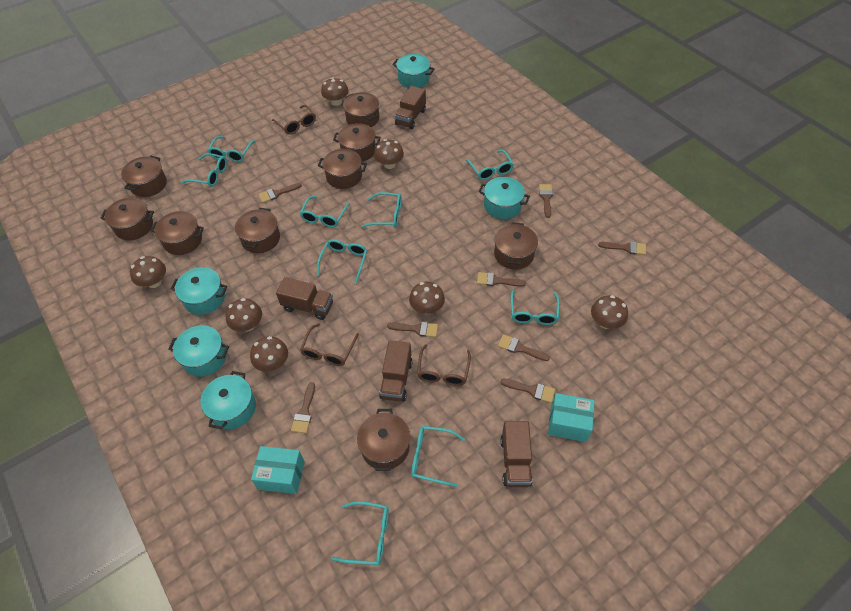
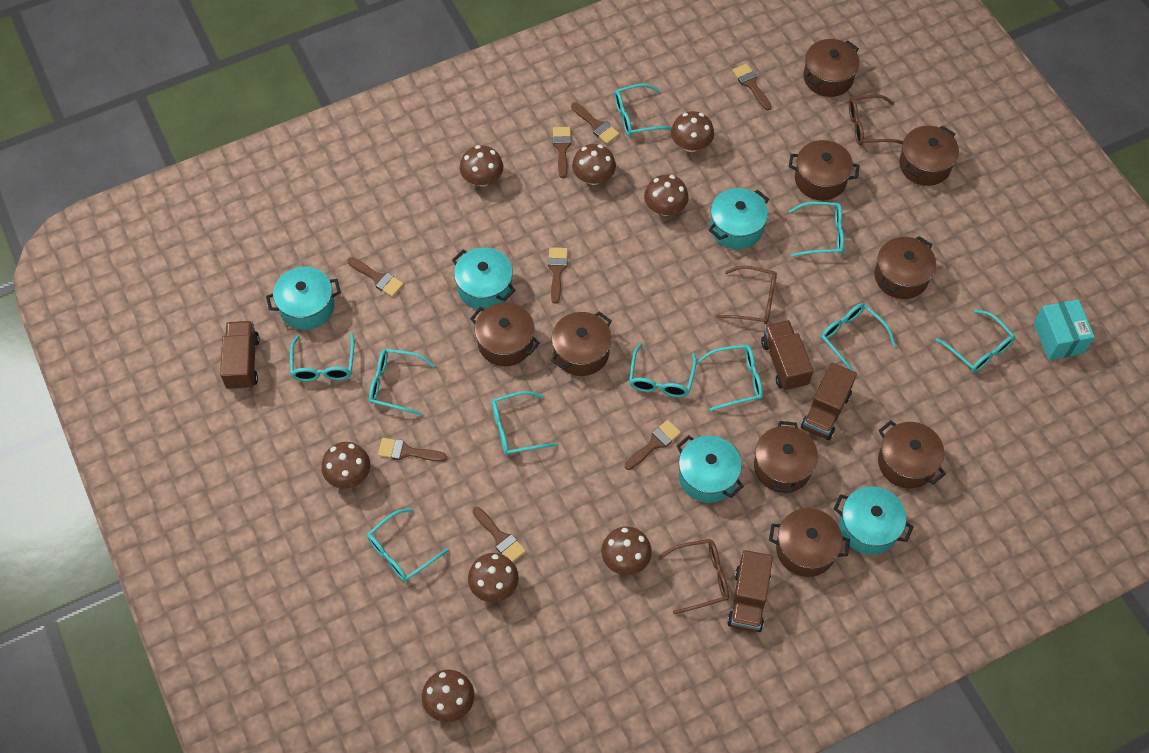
brown mushroom: 7 -> 8
turquoise box: 2 -> 1
turquoise glasses: 9 -> 10

